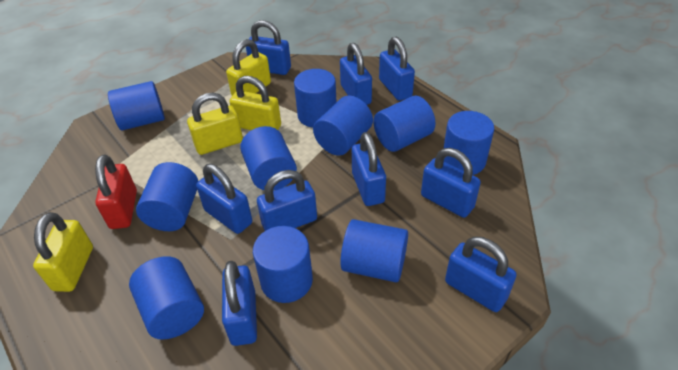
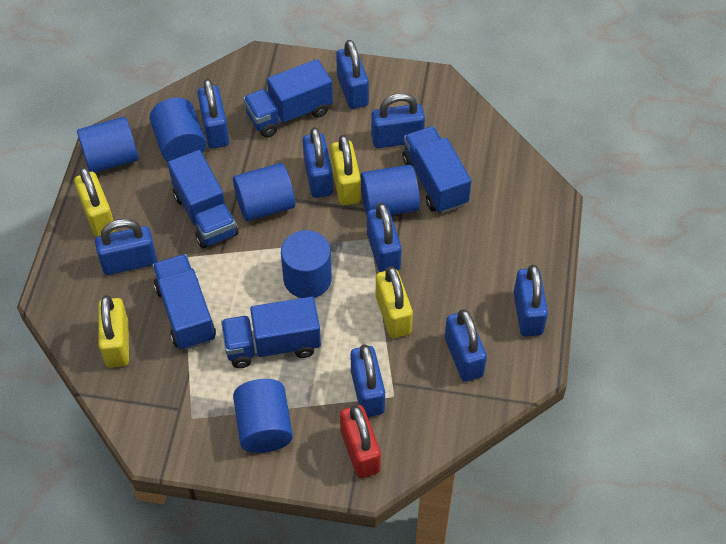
blue cylinder: 10 -> 6
blue truck: 0 -> 5

